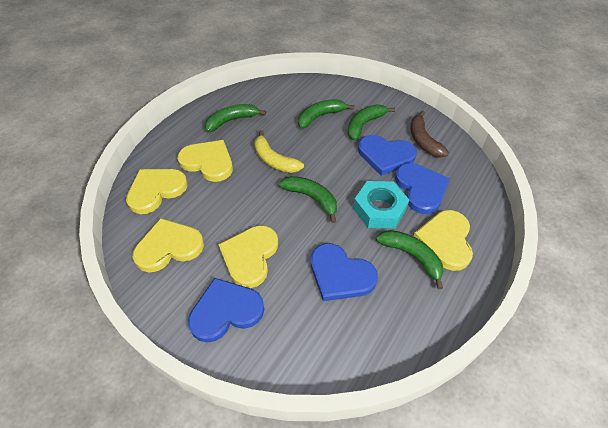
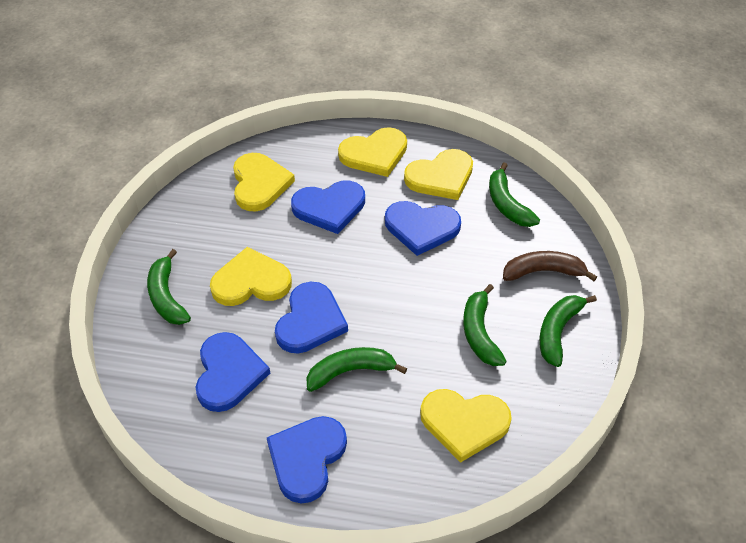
blue heart: 4 -> 5
turquoise nut: 1 -> 0
yellow banana: 1 -> 0

